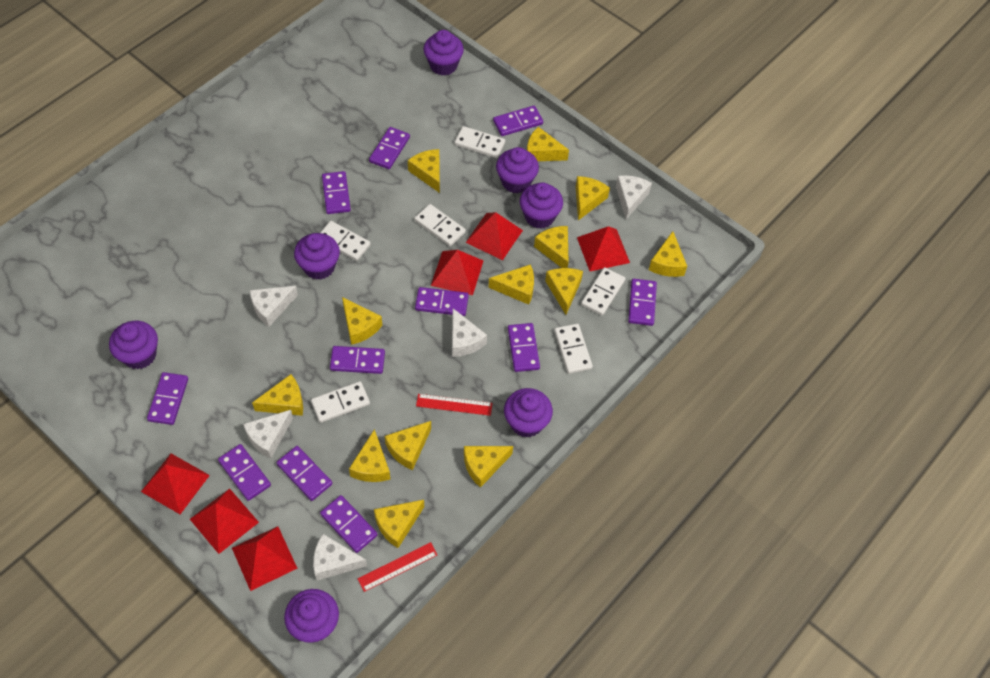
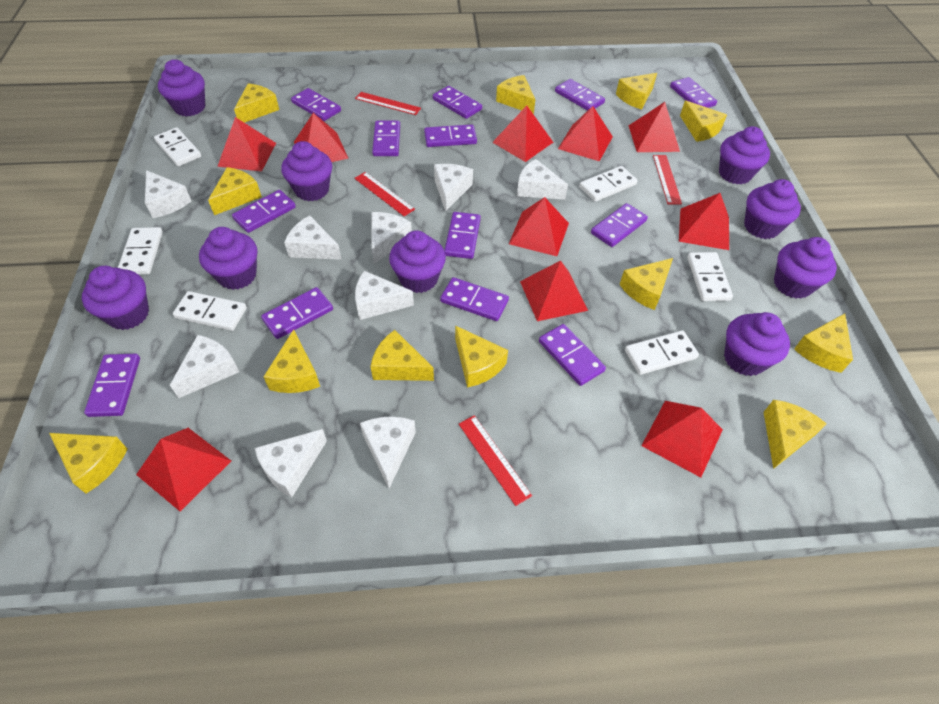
purple cupcake: 7 -> 9
purple domino: 11 -> 13
red pyramid: 6 -> 10
red ruler: 2 -> 4
white cheese: 5 -> 9
yellow cheese: 13 -> 12

